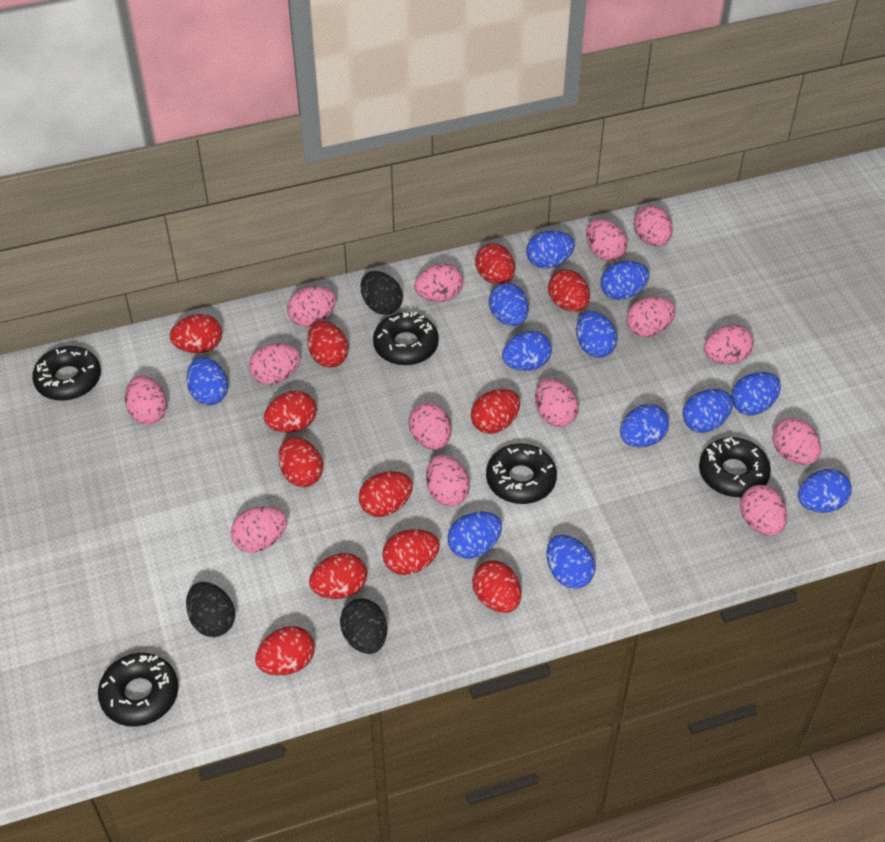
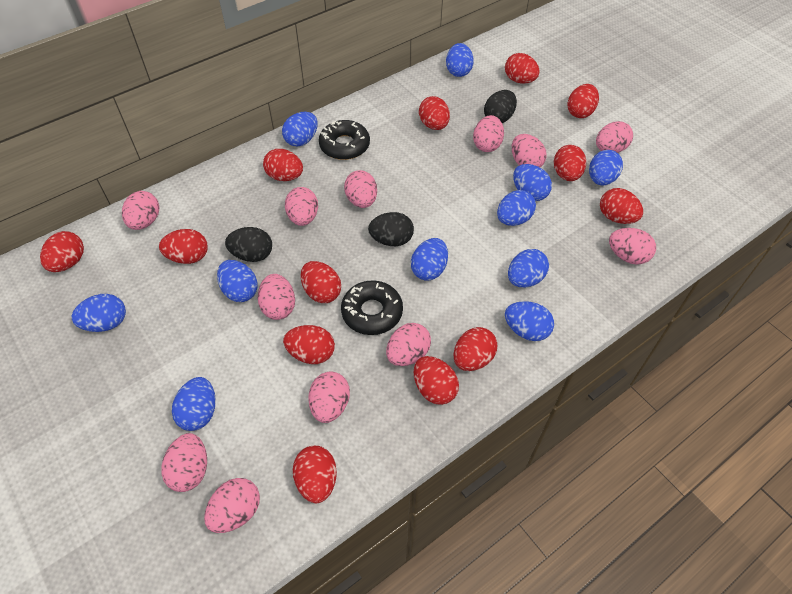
black donut: 5 -> 2
blue egg: 12 -> 11
pink egg: 14 -> 12
red egg: 12 -> 13

